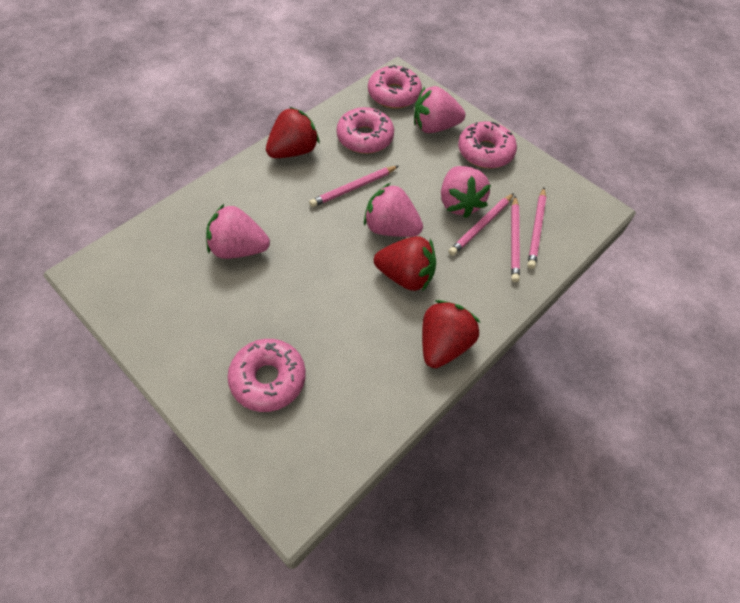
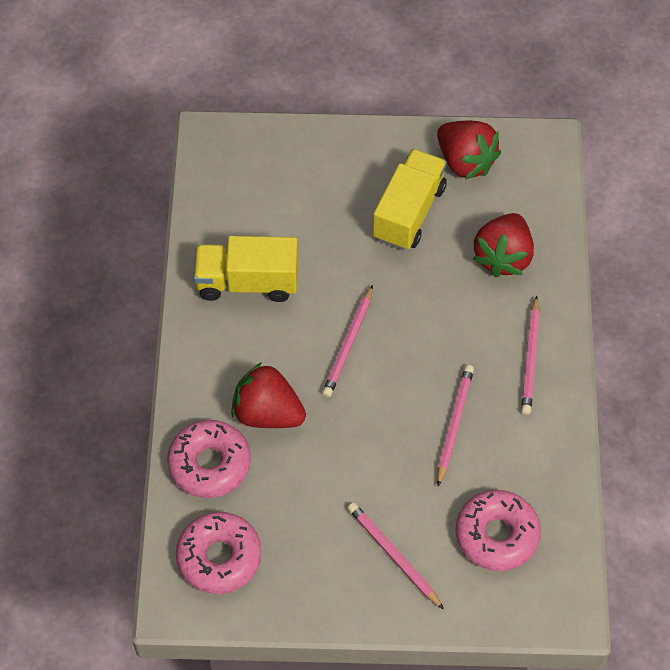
pink donut: 4 -> 3
pink strawberry: 4 -> 0
yellow truck: 0 -> 2

